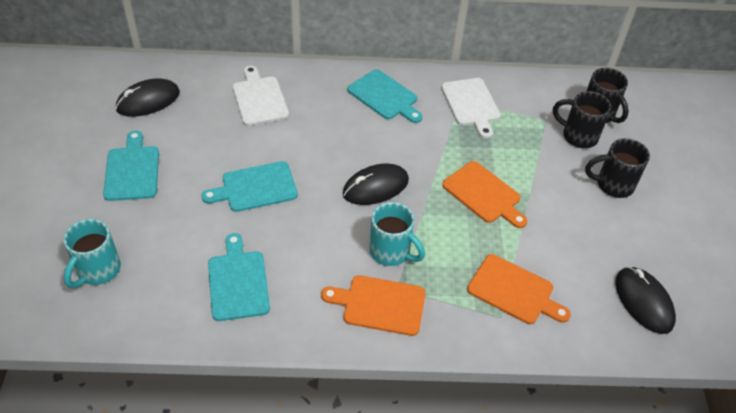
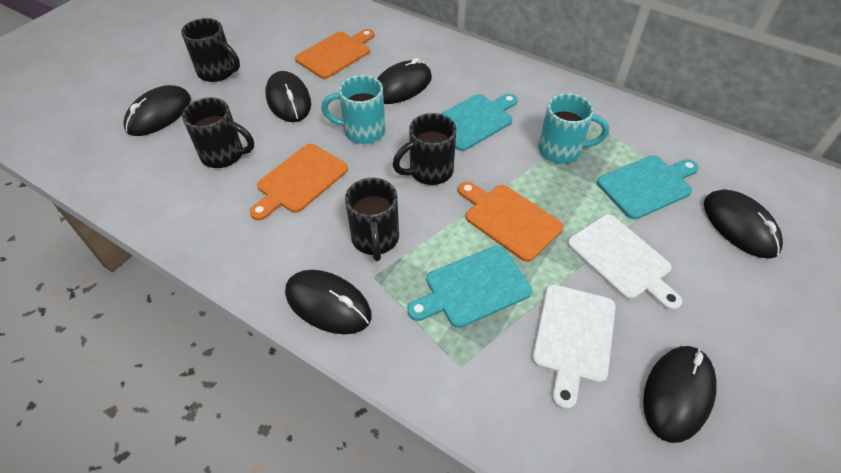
black mouse: 3 -> 6
black mug: 3 -> 4
turquoise cutting board: 4 -> 3

